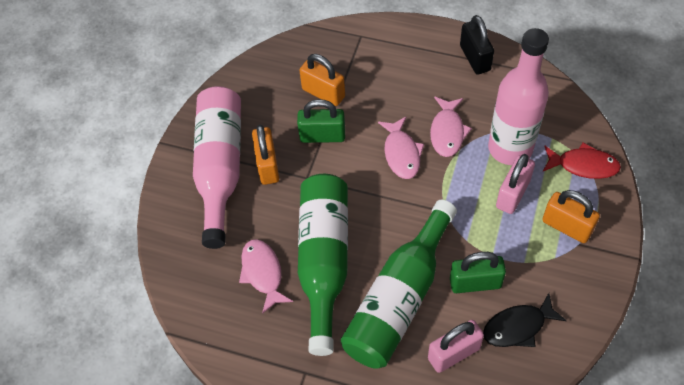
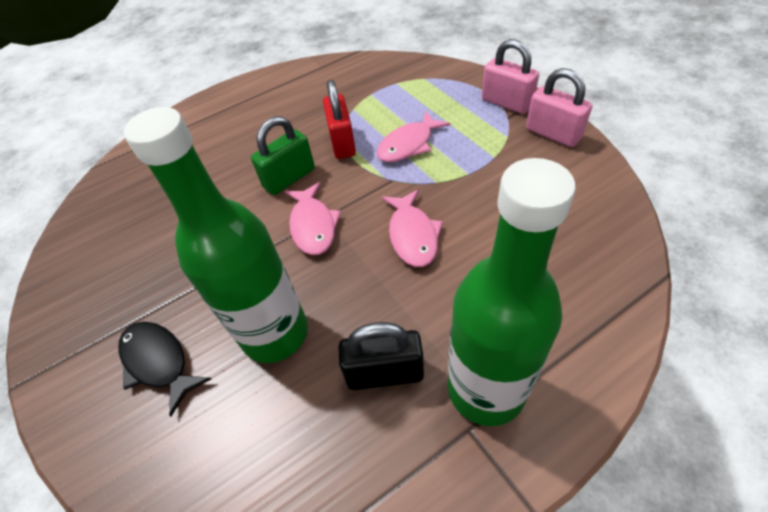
green padlock: 2 -> 1
orange padlock: 3 -> 0
pink bottle: 2 -> 0
red fish: 1 -> 0
red padlock: 0 -> 1

